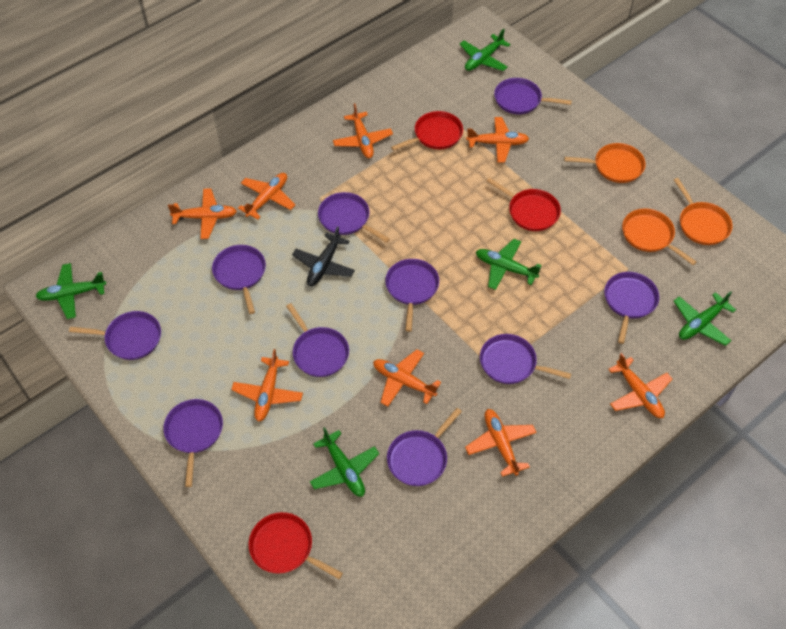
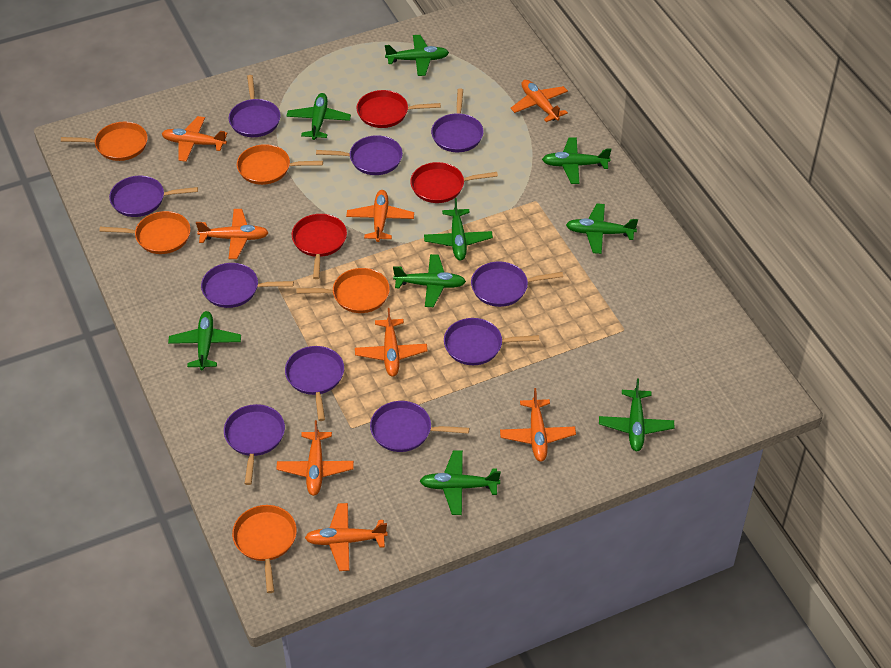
black plane: 1 -> 0
green plane: 5 -> 9
orange pan: 3 -> 5

